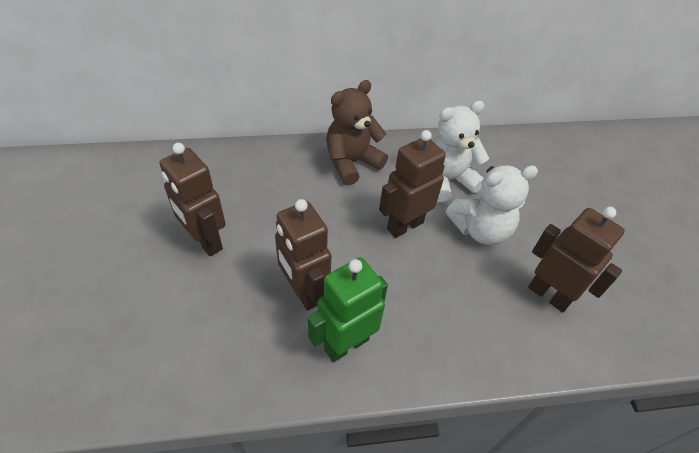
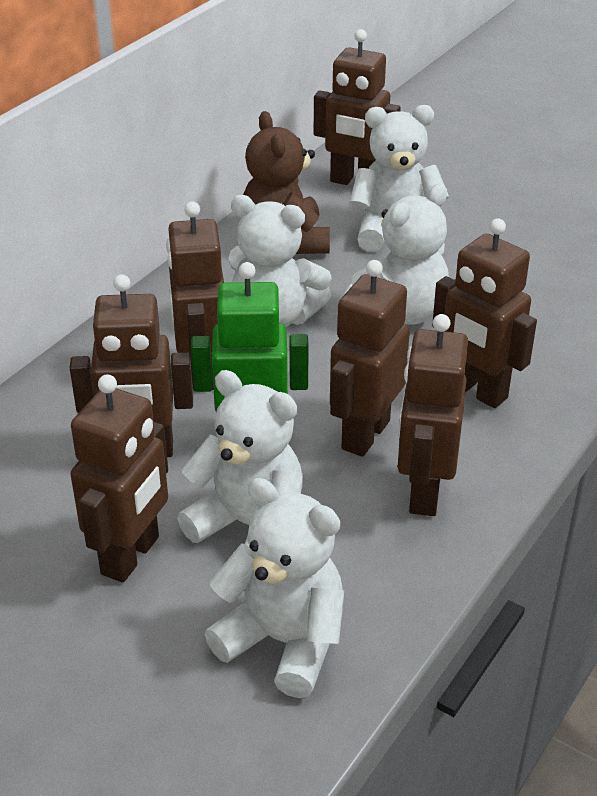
brown robot: 4 -> 7
white teddy bear: 2 -> 5

